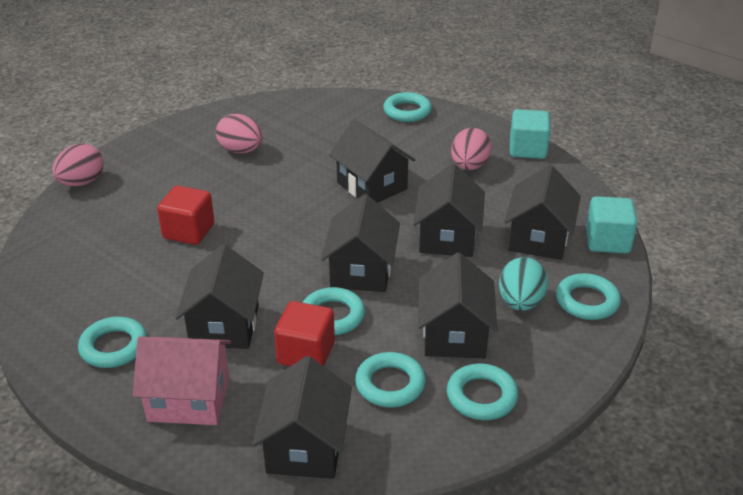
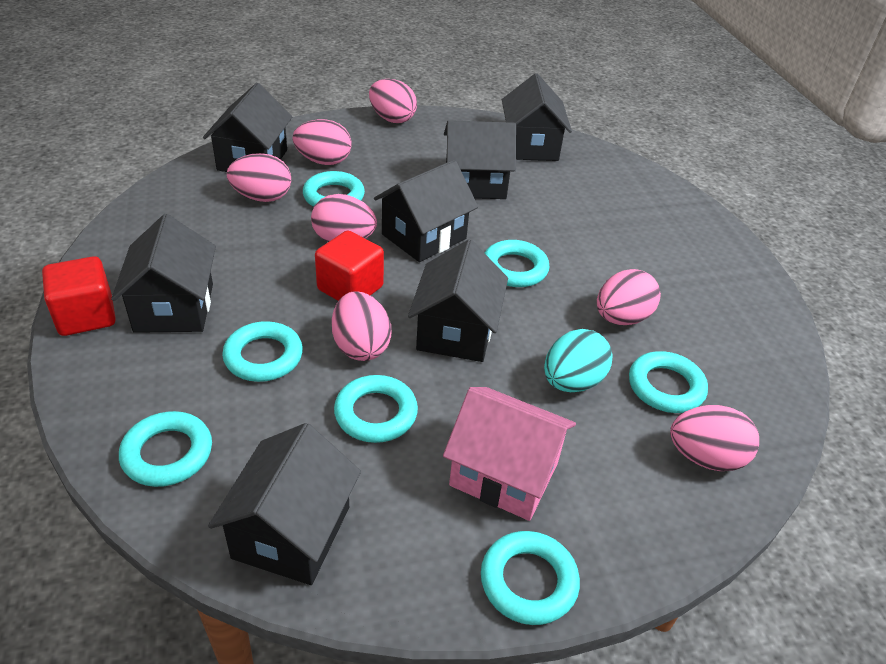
pink egg: 3 -> 7
turquoise cube: 2 -> 0
turquoise ring: 6 -> 7

